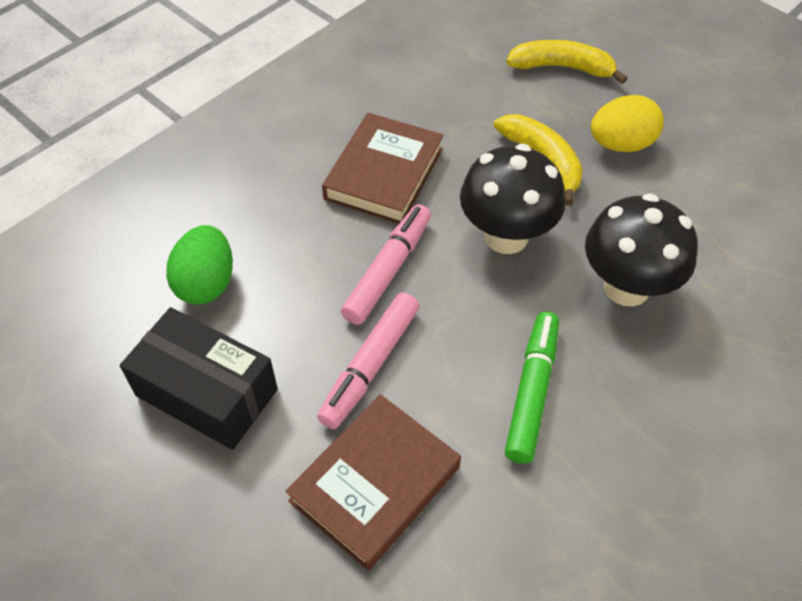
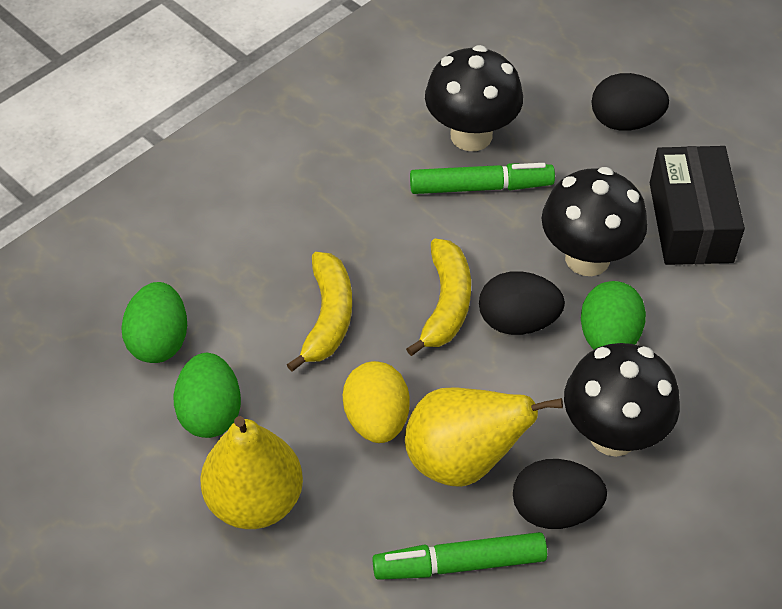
black egg: 0 -> 3
black mushroom: 2 -> 3
brown book: 2 -> 0
green egg: 1 -> 3
green marker: 1 -> 2
pink marker: 2 -> 0
yellow pear: 0 -> 2

